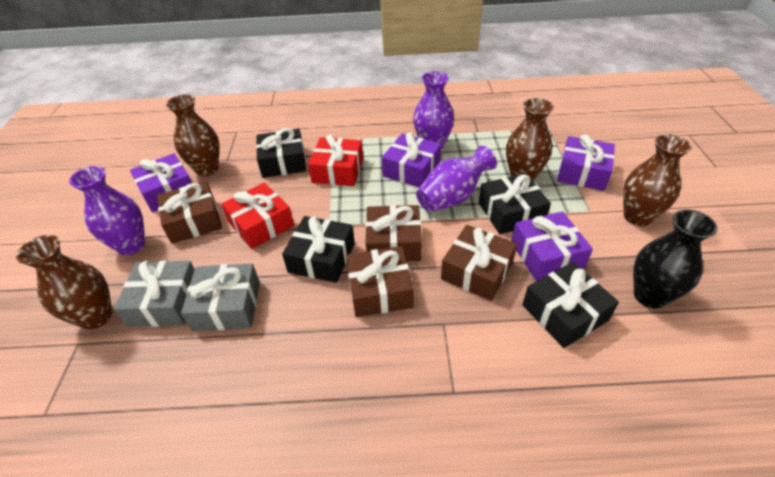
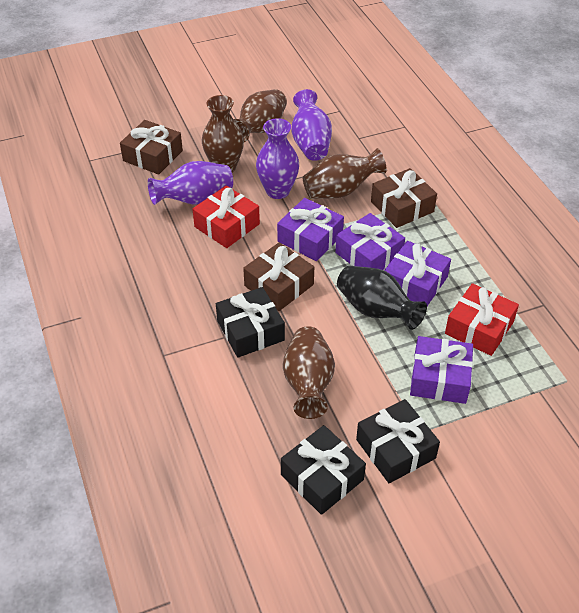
black gift: 4 -> 3
brown gift: 4 -> 3
grey gift: 2 -> 0

